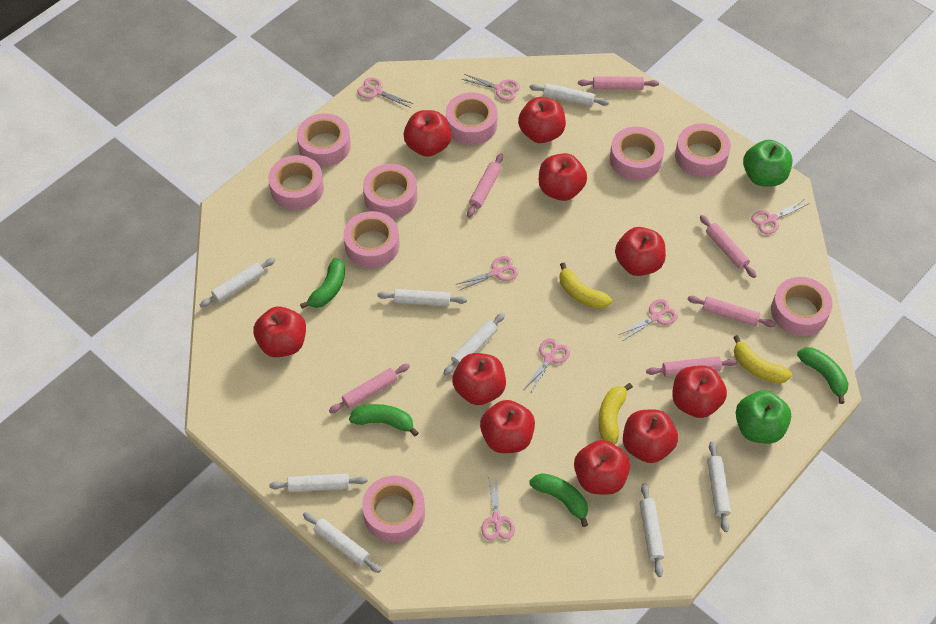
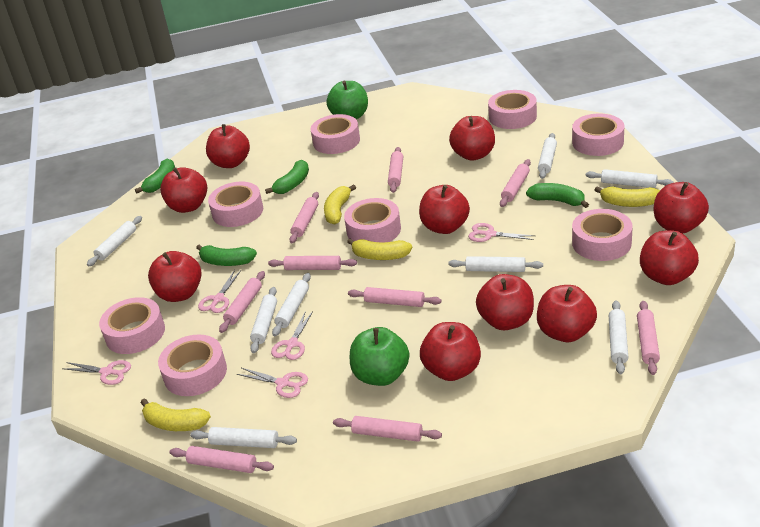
pink rolling pin: 6 -> 9
pink scissors: 7 -> 5
pink tape: 9 -> 8
yellow banana: 3 -> 4

